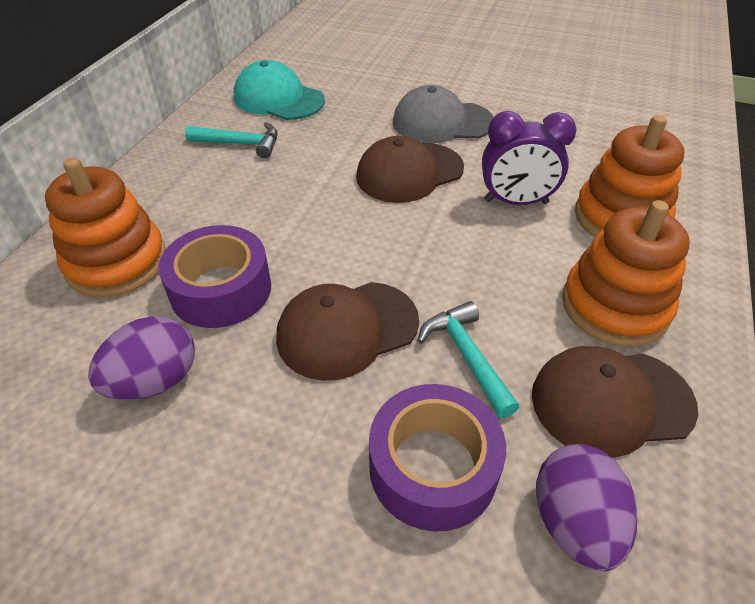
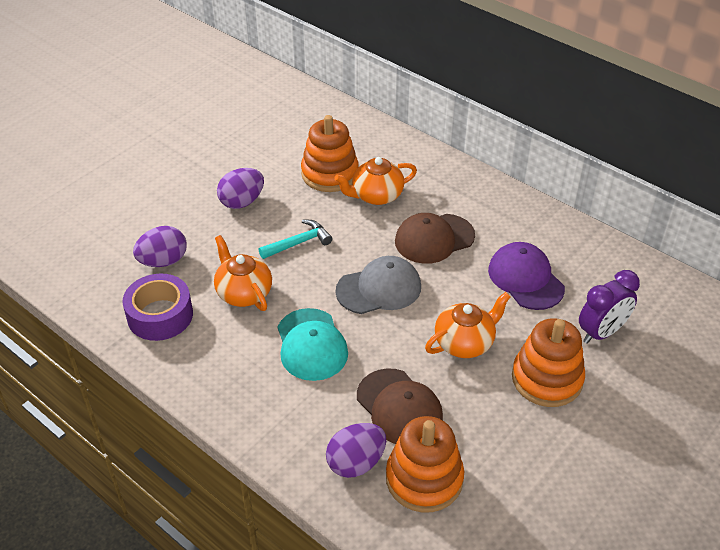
brown cap: 3 -> 2
orange teapot: 0 -> 3
purple cap: 0 -> 1
purple egg: 2 -> 3
purple tape: 2 -> 1
turquoise hammer: 2 -> 1

